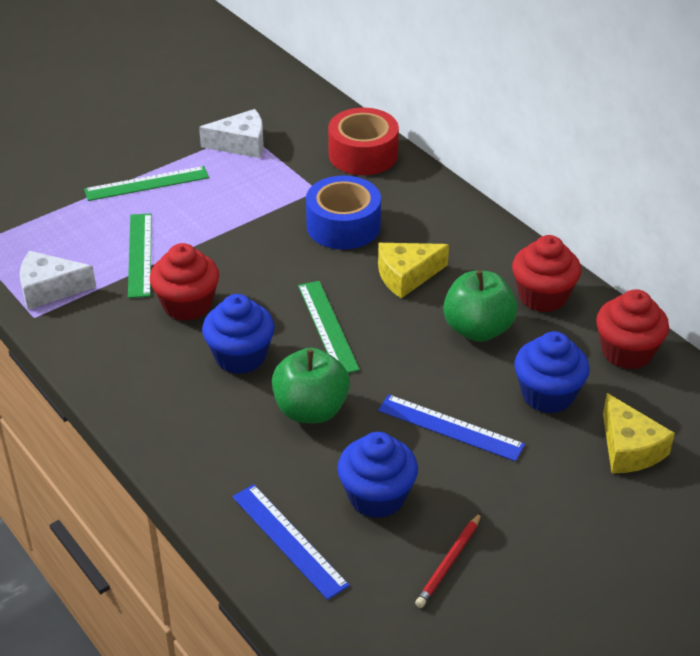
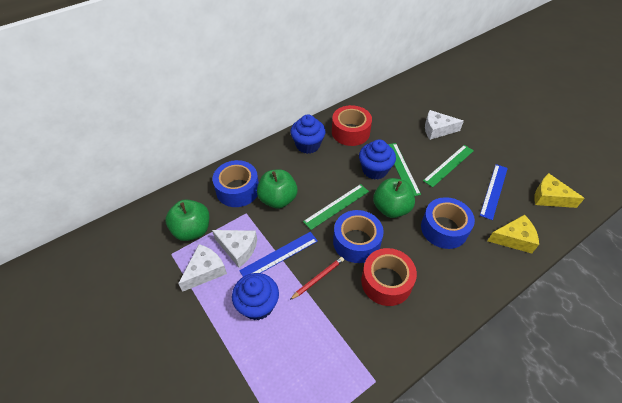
blue tape: 1 -> 3
green apple: 2 -> 3
red cupcake: 3 -> 0
red tape: 1 -> 2
white cheese: 2 -> 3

